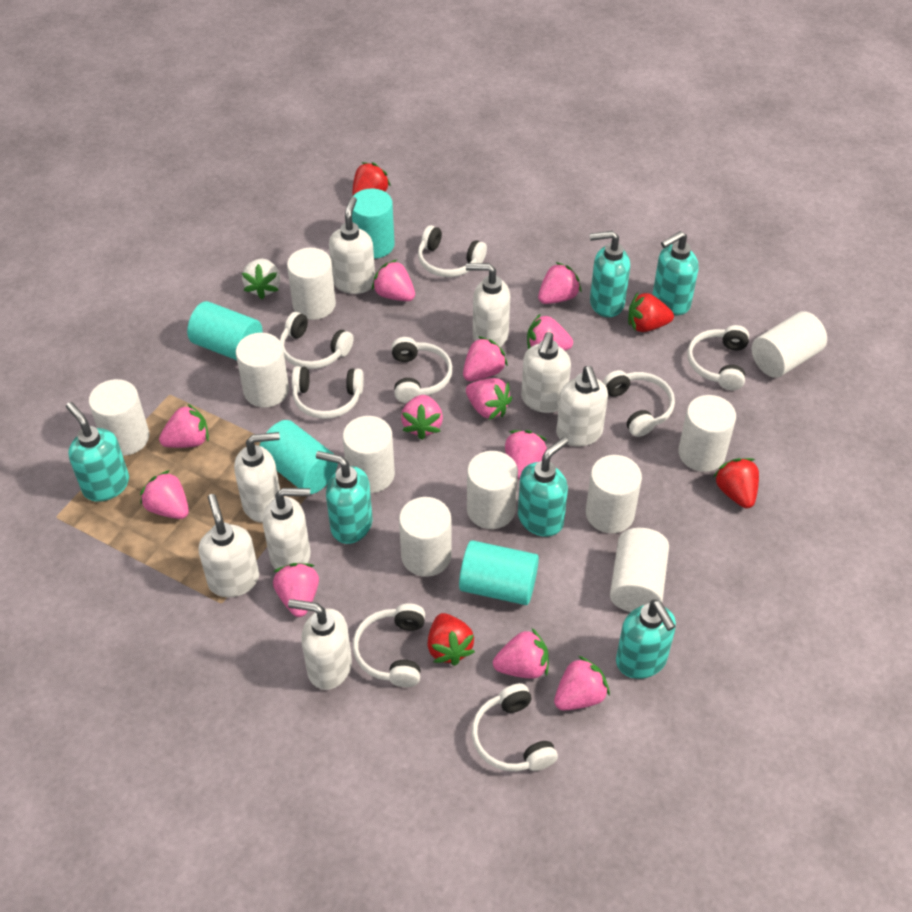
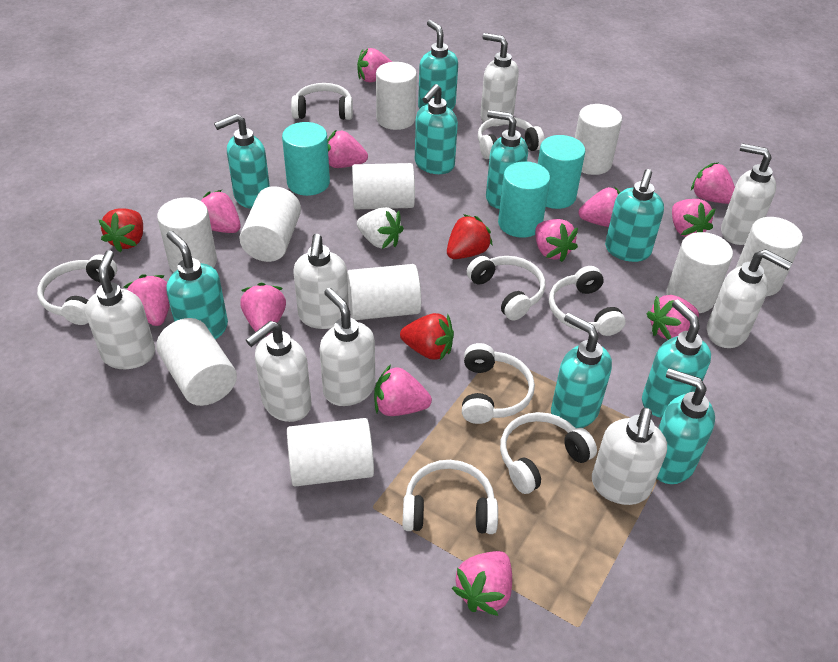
red strawberry: 4 -> 3
turquoise cylinder: 4 -> 3
turquoise soap dispenser: 6 -> 9

